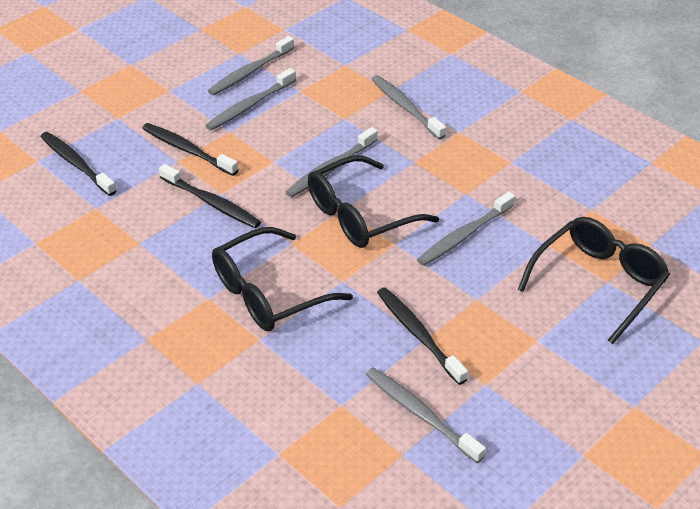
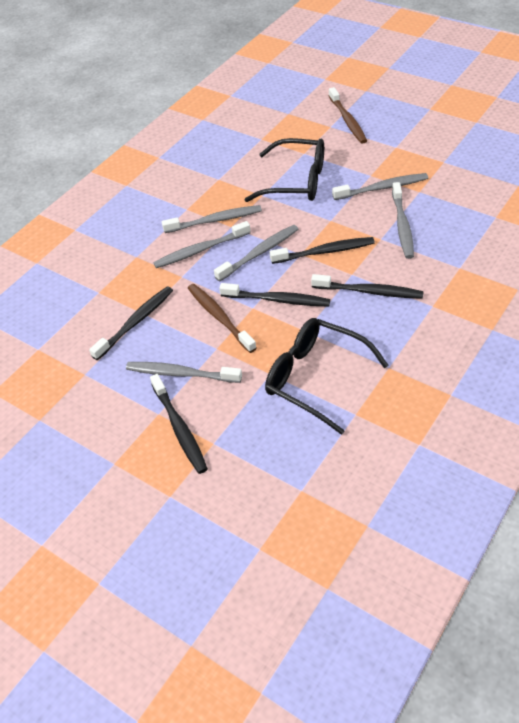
black glasses: 3 -> 2
black toothbrush: 4 -> 5
brown toothbrush: 0 -> 2

